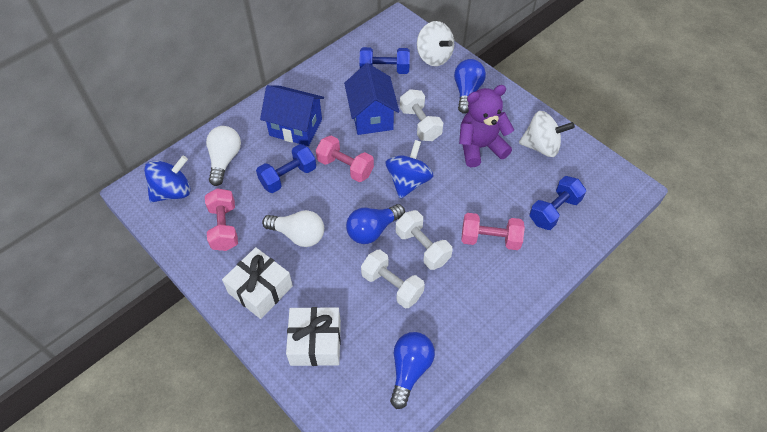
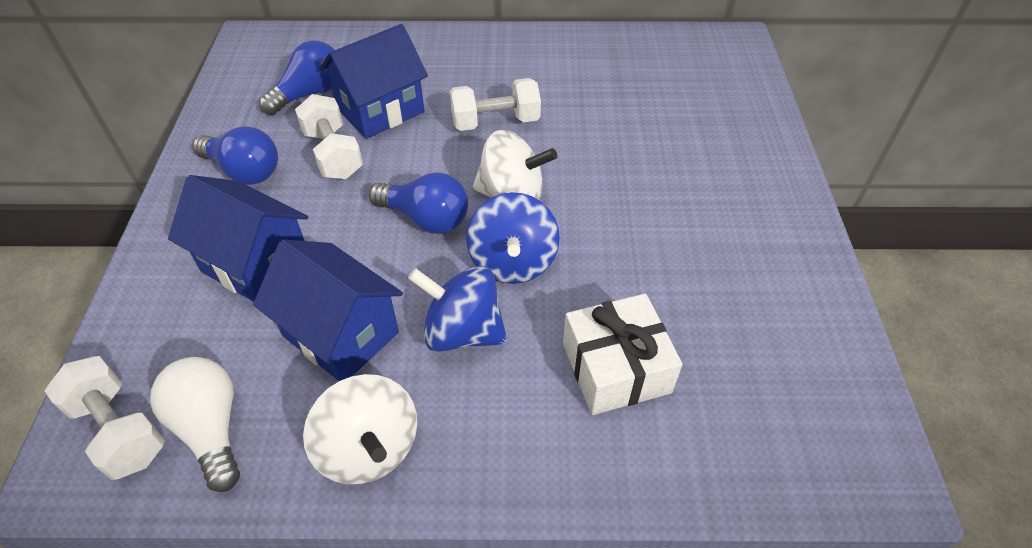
blue dumbbell: 3 -> 0
blue house: 2 -> 3
pink dumbbell: 3 -> 0
purple teddy bear: 1 -> 0
white gift: 2 -> 1
white light bulb: 2 -> 1

